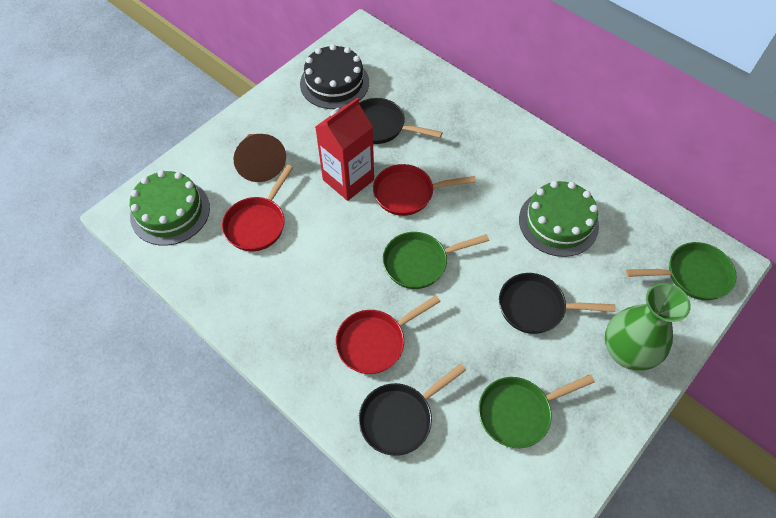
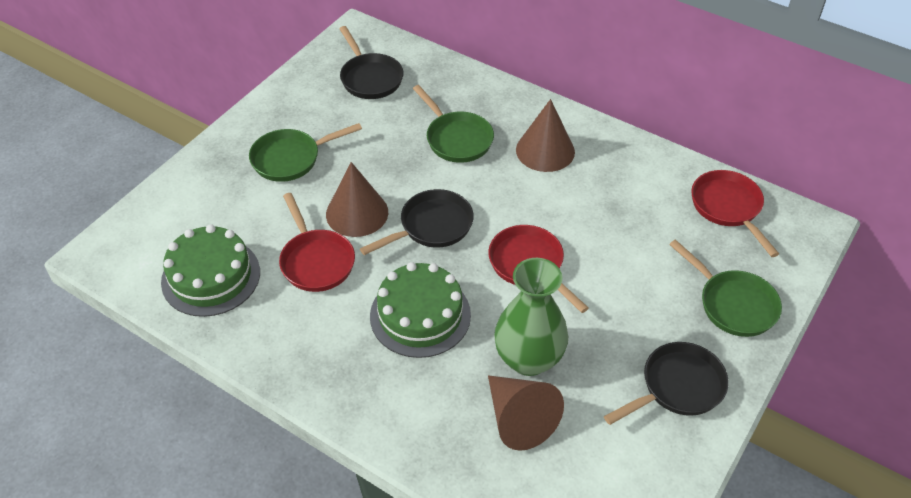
black cake: 1 -> 0
brown cone: 1 -> 3
red carton: 1 -> 0

